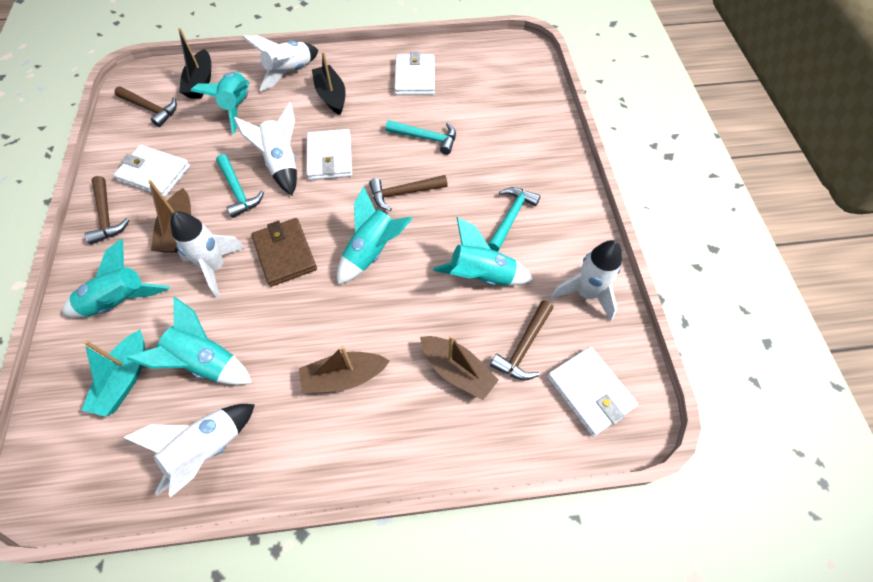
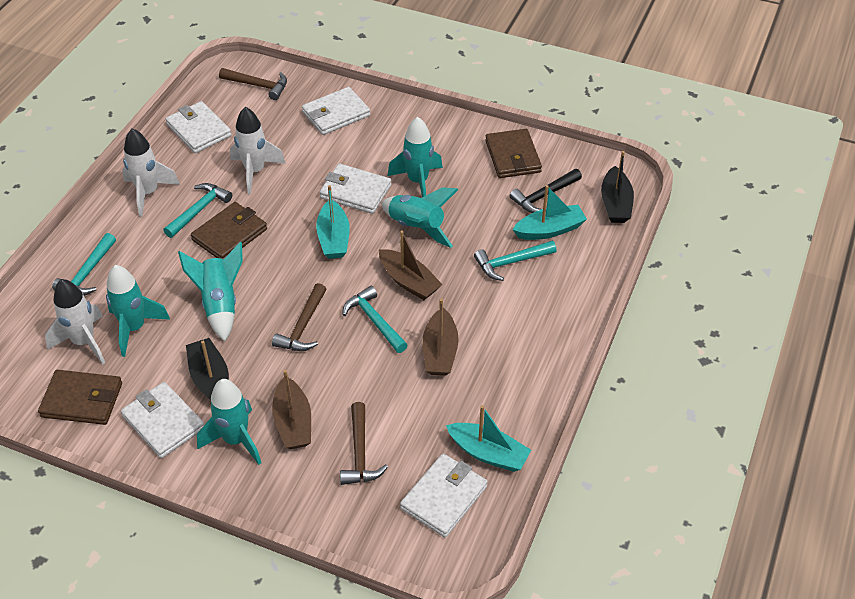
black hammer: 0 -> 1
brown hammer: 4 -> 3
brown wallet: 1 -> 3
turquoise boat: 1 -> 3
turquoise hammer: 3 -> 4
white rocket: 5 -> 3
white wallet: 4 -> 5

